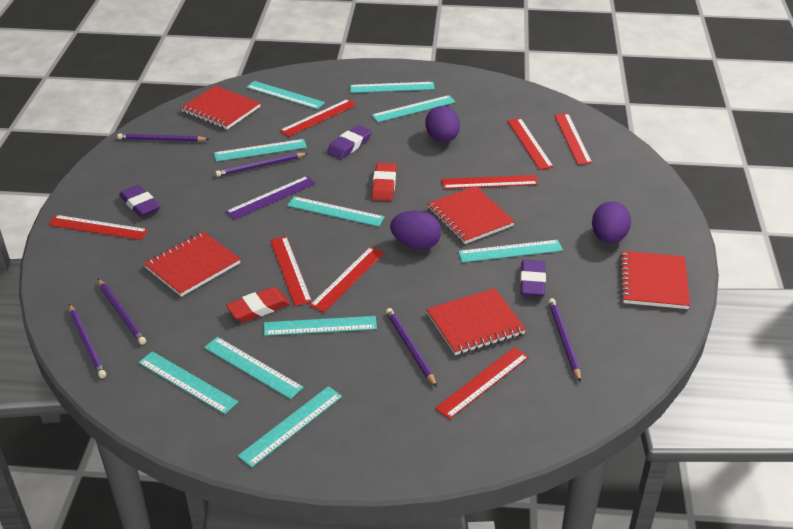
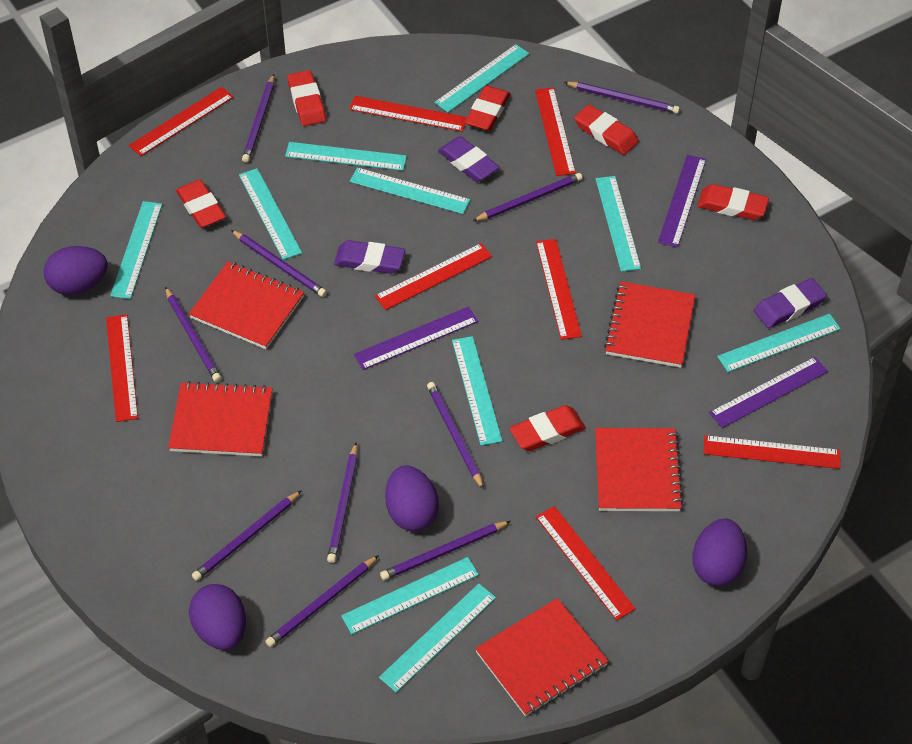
purple egg: 3 -> 4
purple pencil: 6 -> 10
purple ruler: 1 -> 3
red eraser: 2 -> 6

